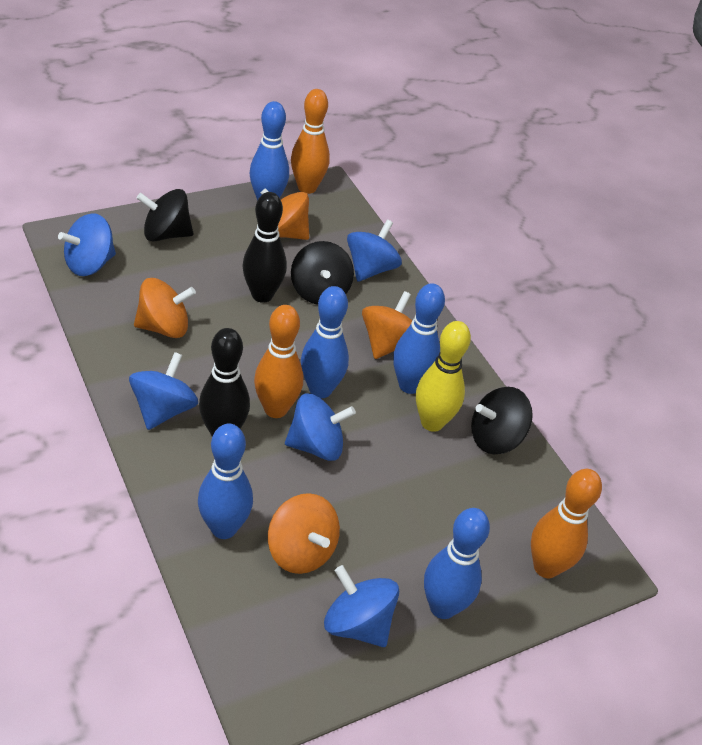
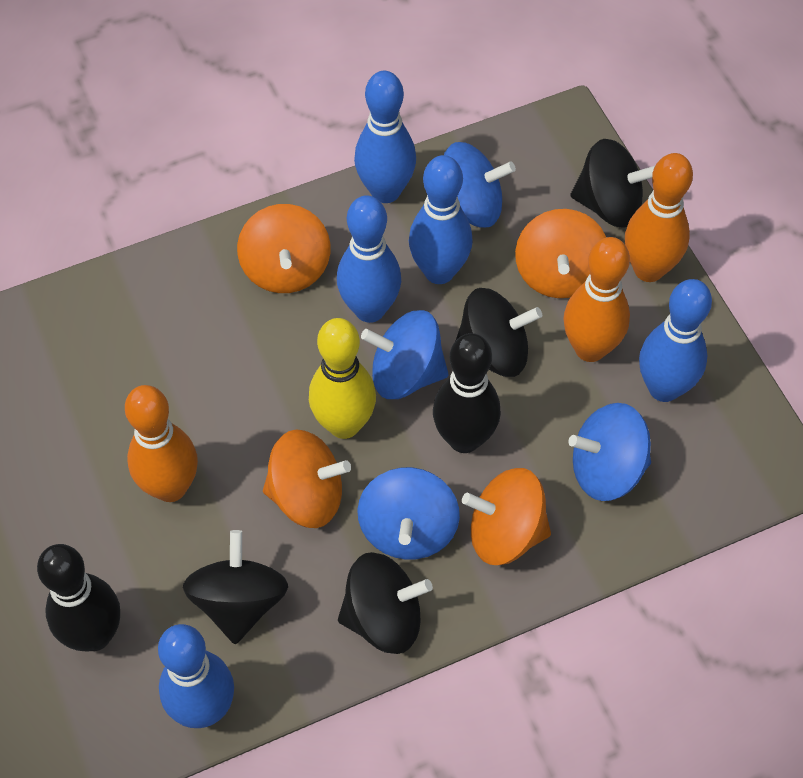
black spinning top: 3 -> 4
blue spinning top: 5 -> 4

